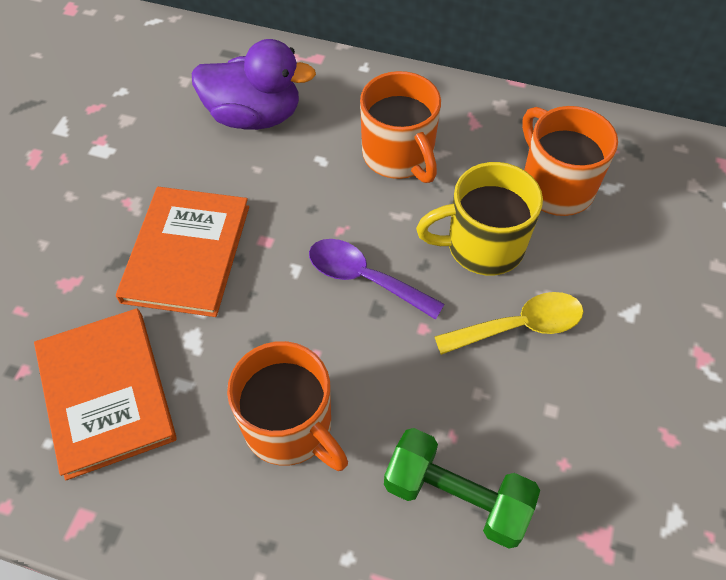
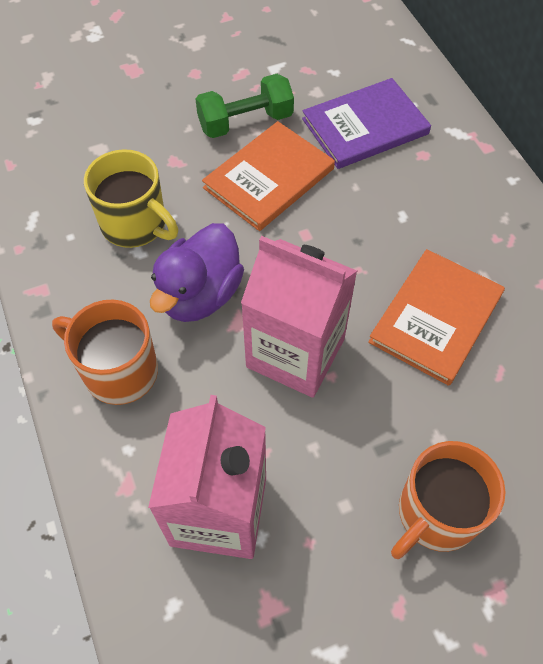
orange mug: 3 -> 2
pink carton: 0 -> 2
purple book: 0 -> 1
purple spoon: 1 -> 0
yellow spoon: 1 -> 0

